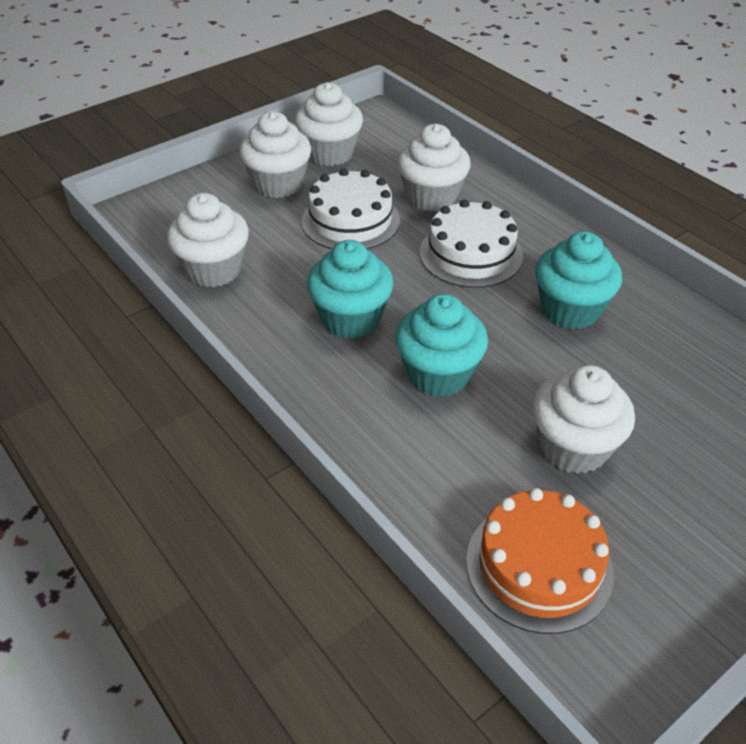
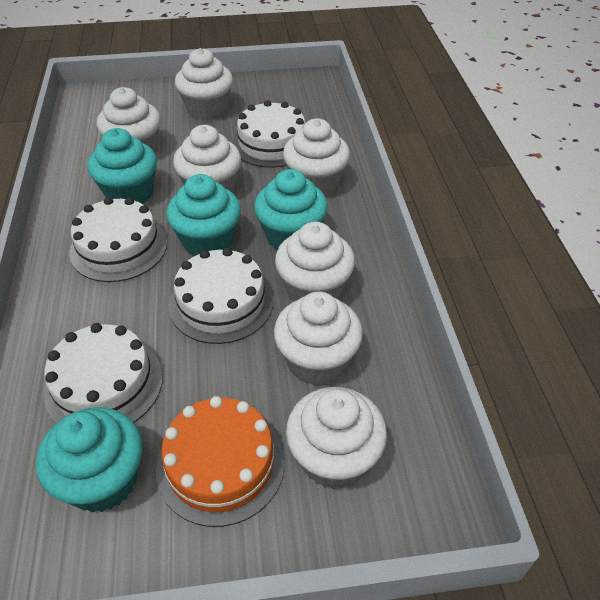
turquoise cupcake: 3 -> 4
white cake: 2 -> 4
white cupcake: 5 -> 7

